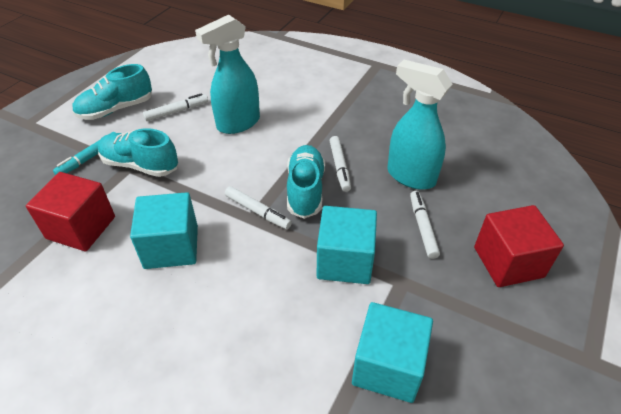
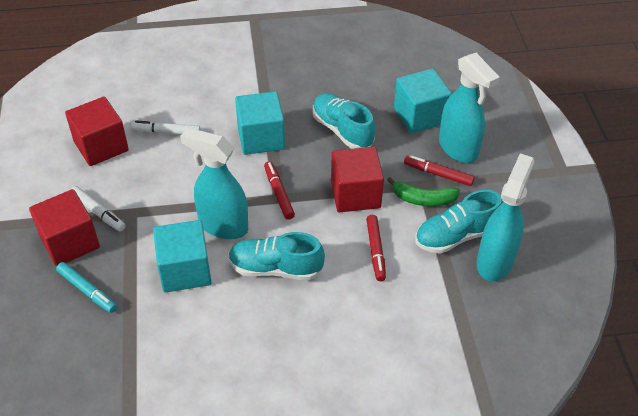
green banana: 0 -> 1
red cube: 2 -> 3
red marker: 0 -> 3
turquoise spray bottle: 2 -> 3
white marker: 4 -> 2

